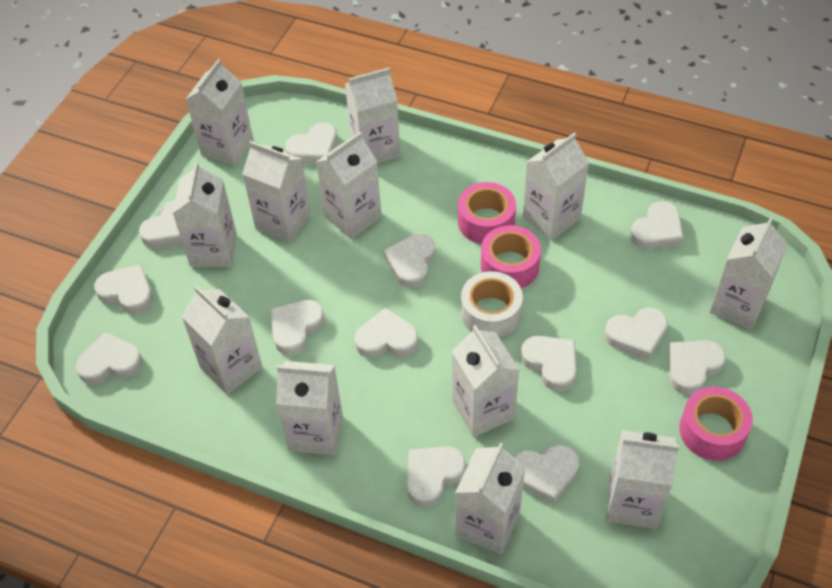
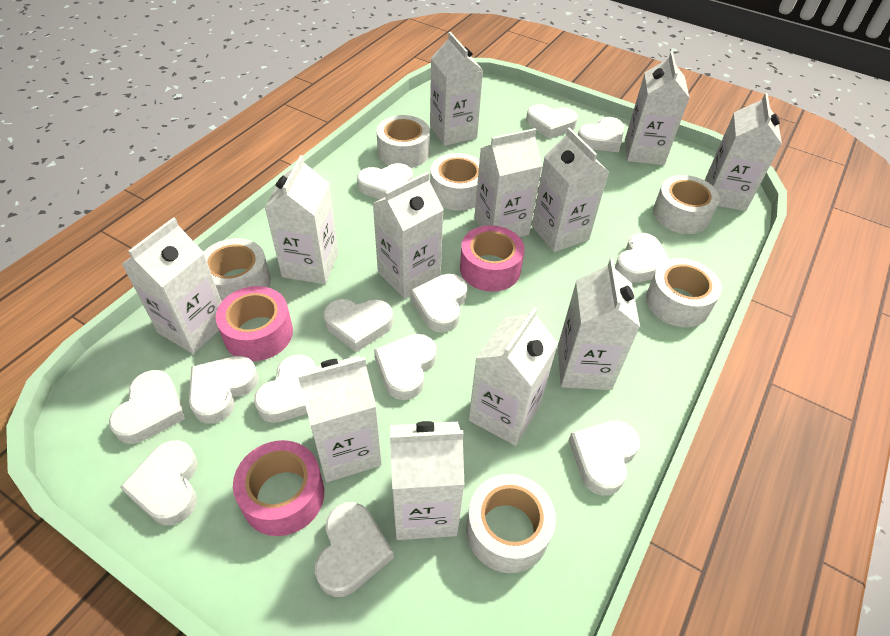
white tape: 1 -> 6

